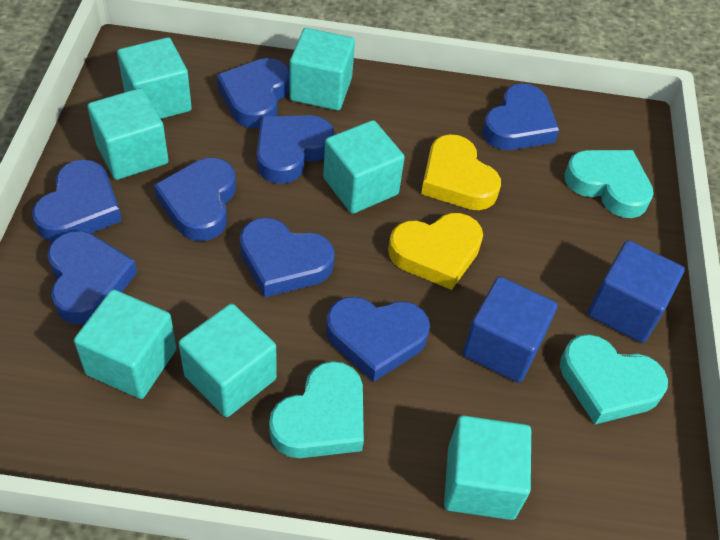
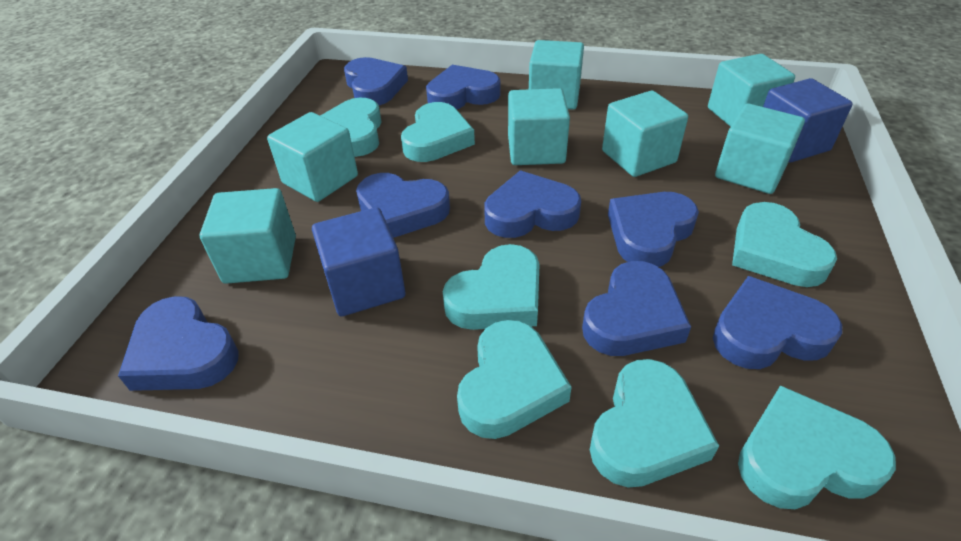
turquoise heart: 3 -> 7
yellow heart: 2 -> 0

